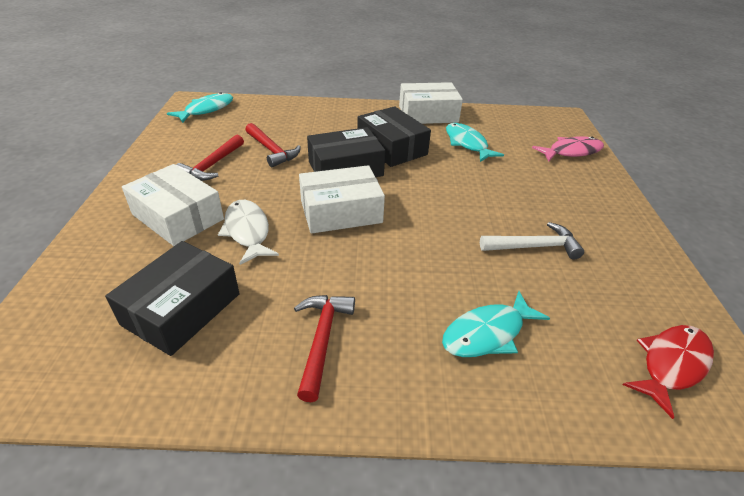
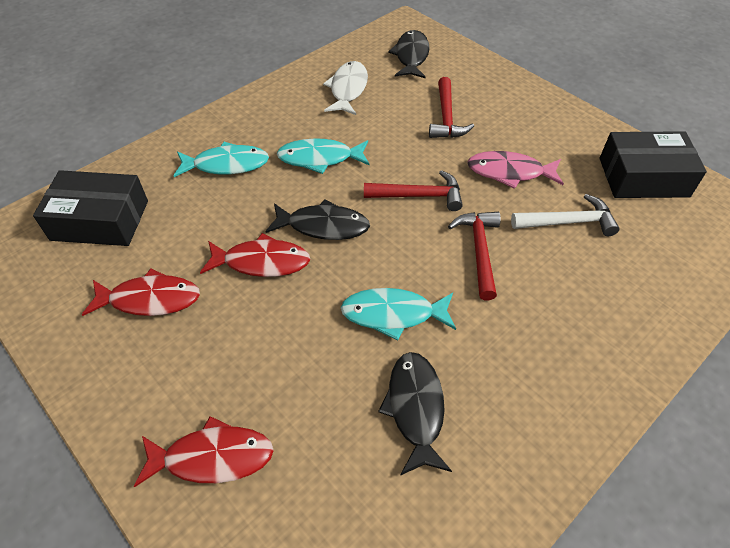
black box: 3 -> 2
black fish: 0 -> 3
red fish: 1 -> 3
white box: 3 -> 0

